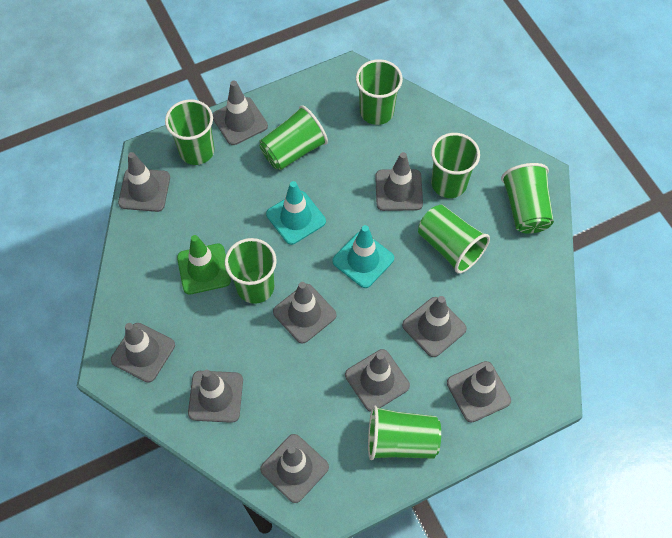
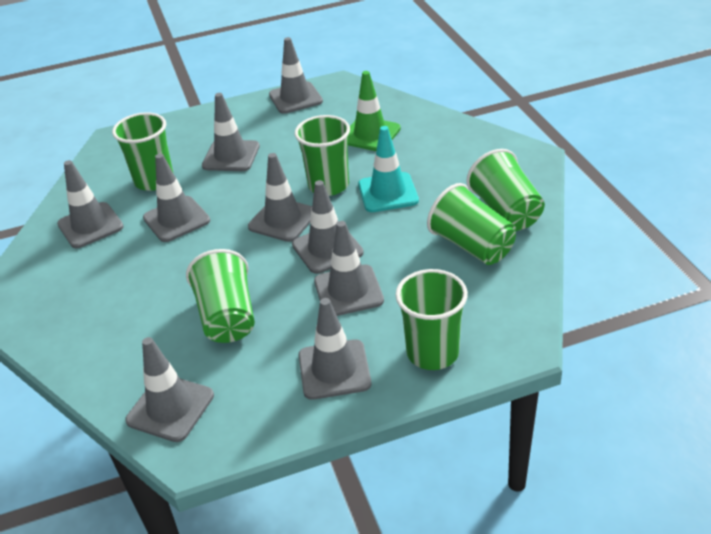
green cup: 8 -> 6
grey traffic cone: 10 -> 9
turquoise traffic cone: 2 -> 1

